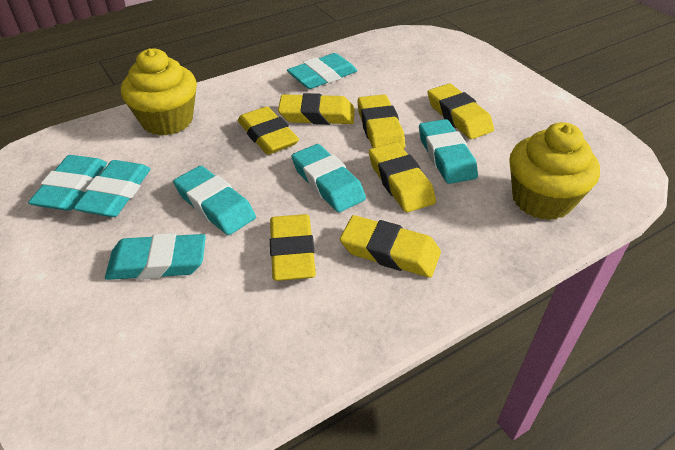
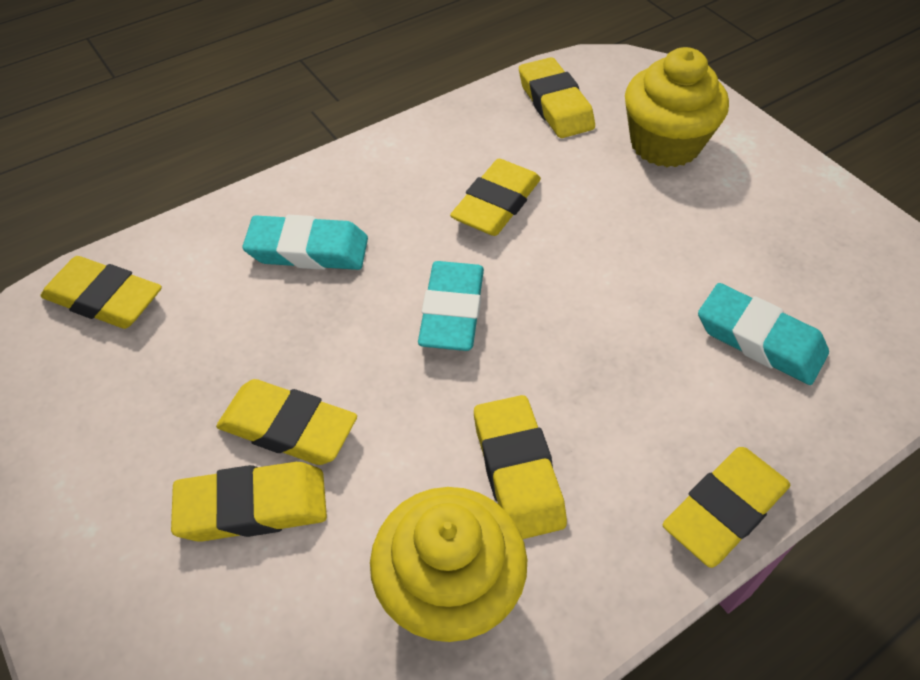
turquoise eraser: 7 -> 3

